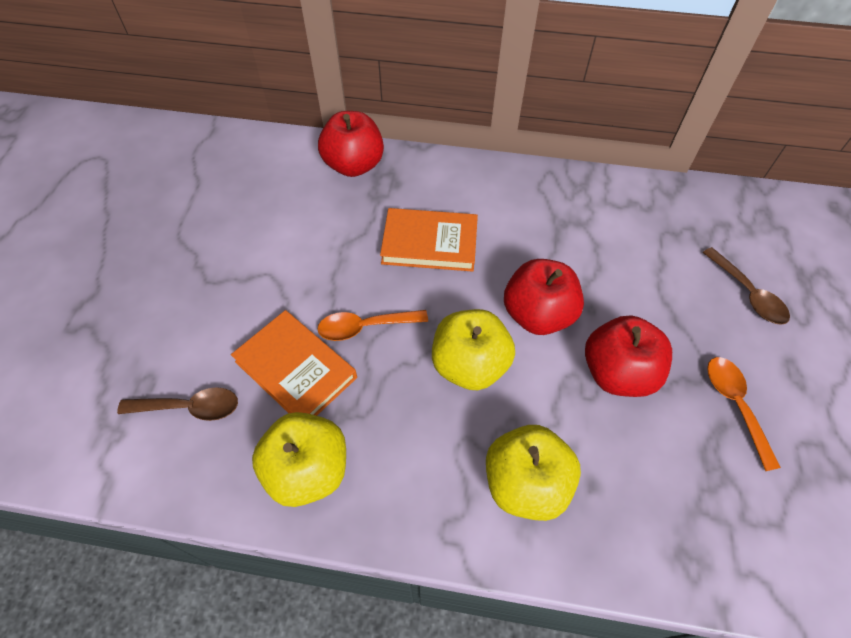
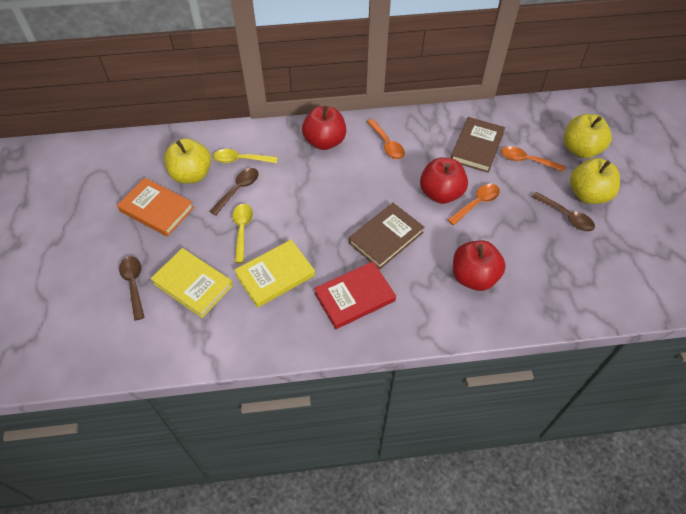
brown book: 0 -> 2
brown spoon: 2 -> 3
orange book: 2 -> 1
orange spoon: 2 -> 3
red book: 0 -> 1
yellow book: 0 -> 2
yellow spoon: 0 -> 2

